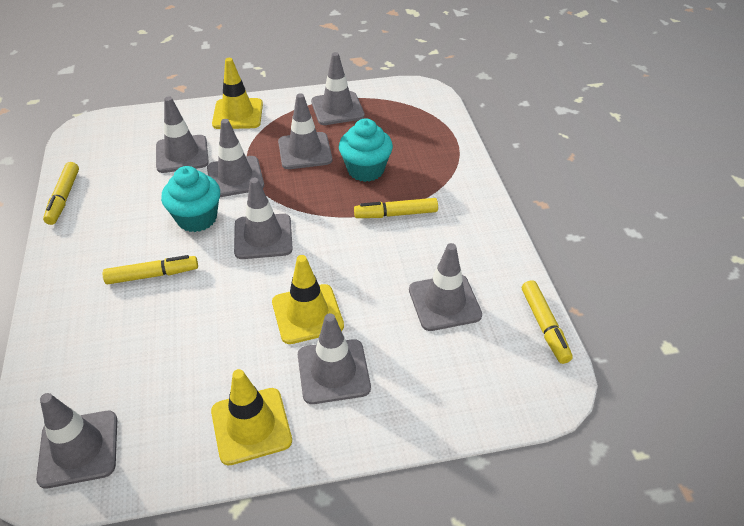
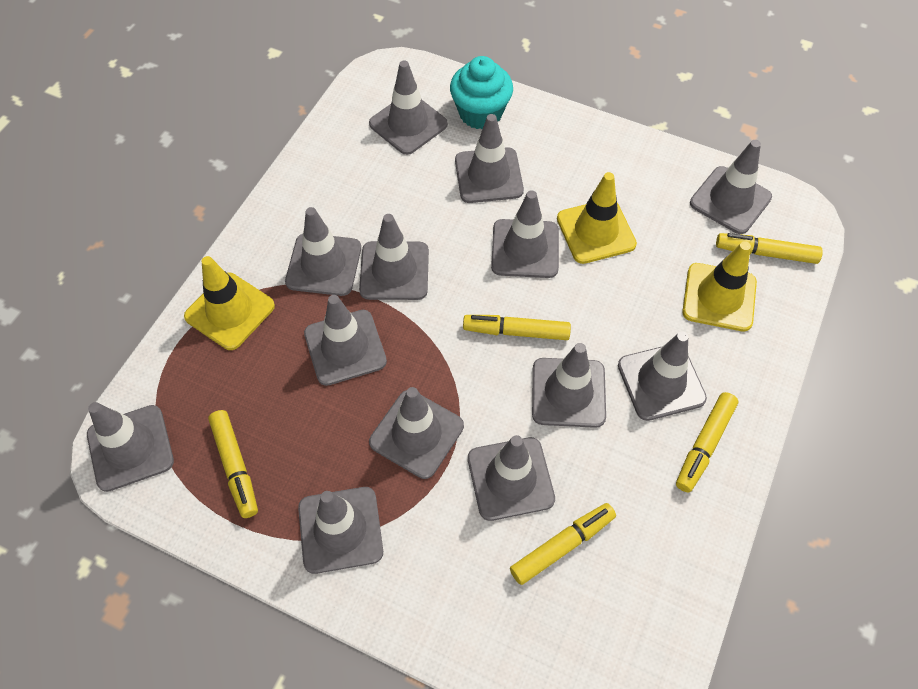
grey traffic cone: 8 -> 13
turquoise cupcake: 2 -> 1
yellow marker: 4 -> 5

